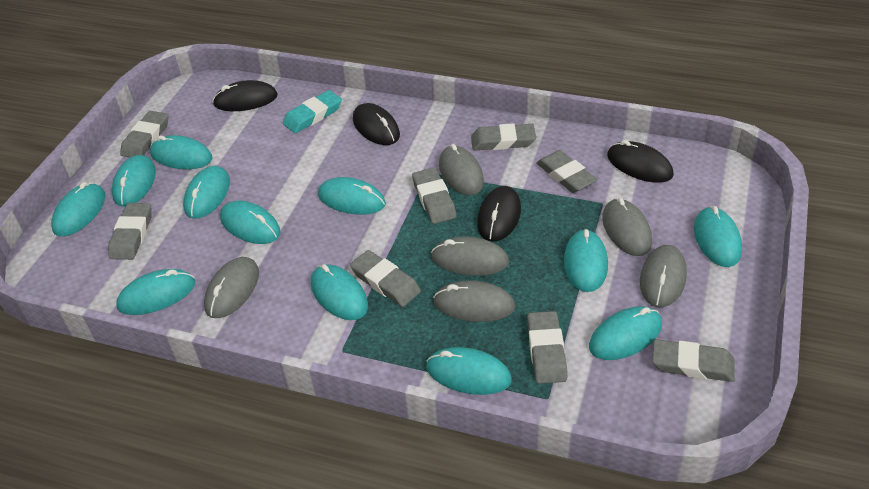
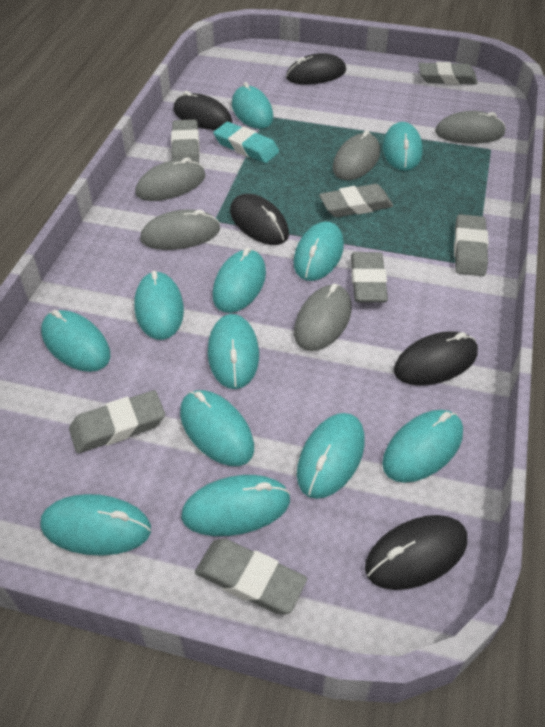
black mouse: 4 -> 5
grey eraser: 8 -> 7
grey mouse: 6 -> 5

